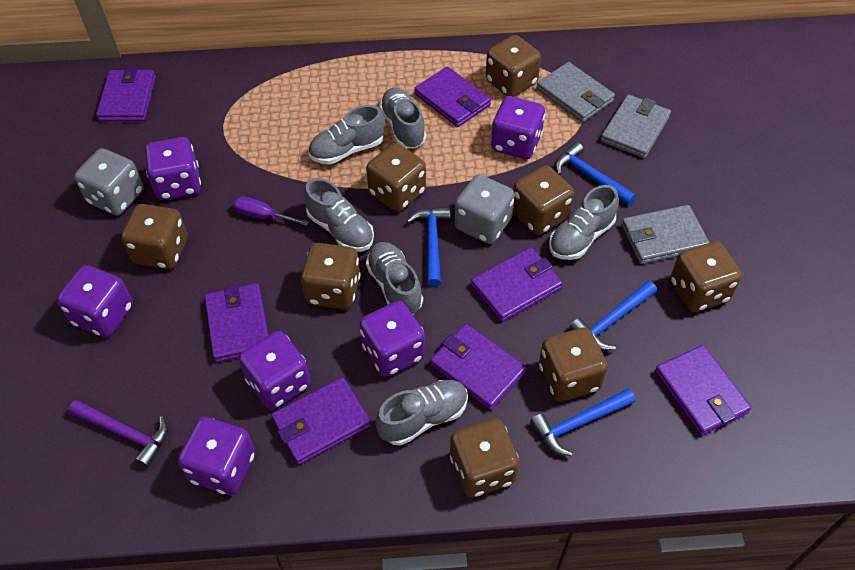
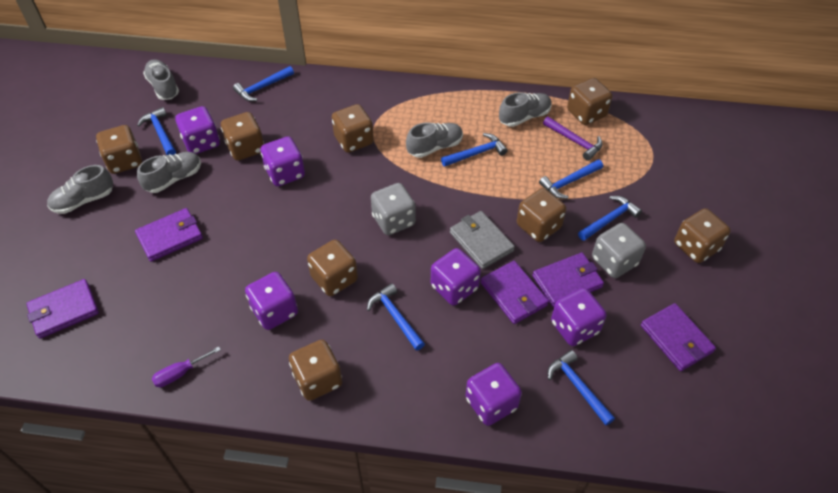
blue hammer: 4 -> 7
grey shoe: 6 -> 5
grey wallet: 3 -> 1
purple wallet: 7 -> 5

